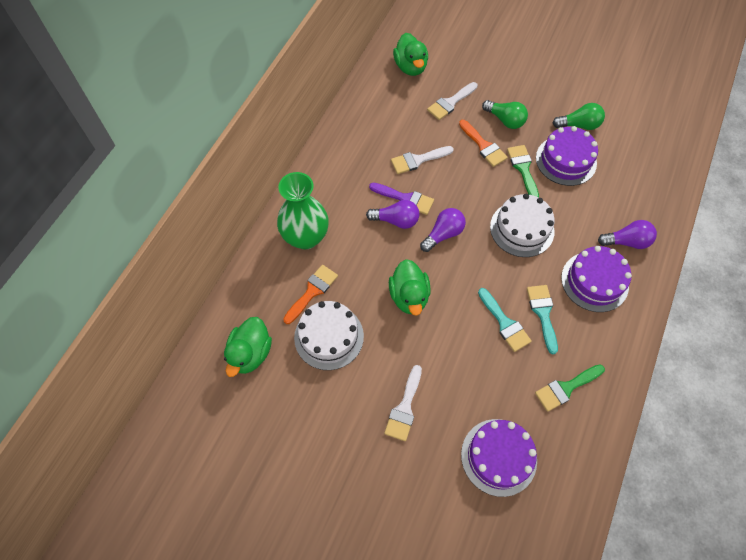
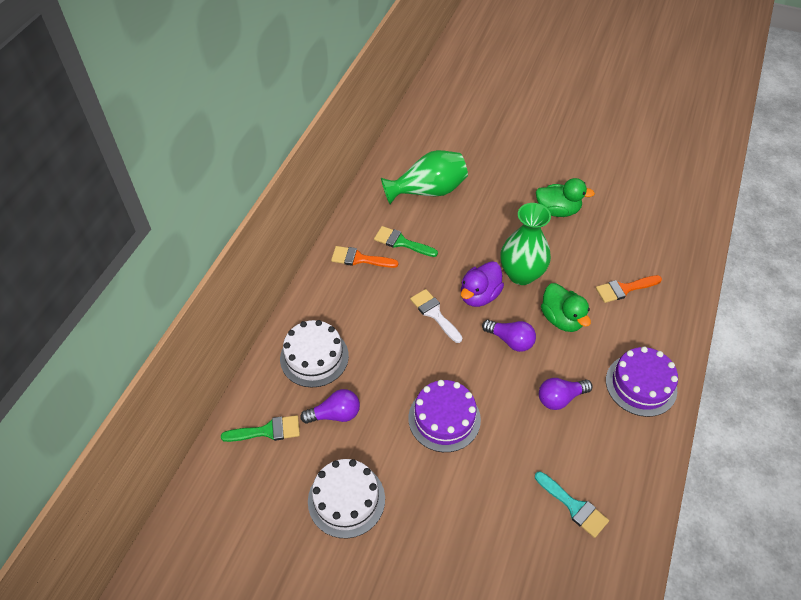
green duck: 3 -> 2
green light bulb: 2 -> 0
green vase: 1 -> 2
purple brush: 1 -> 0
purple cake: 3 -> 2
purple duck: 0 -> 1
turquoise brush: 2 -> 1
white brush: 3 -> 1

